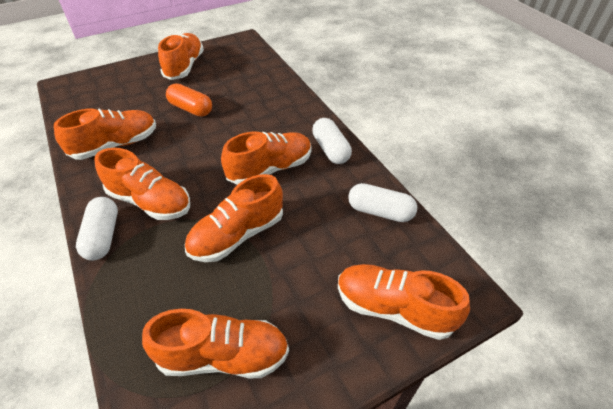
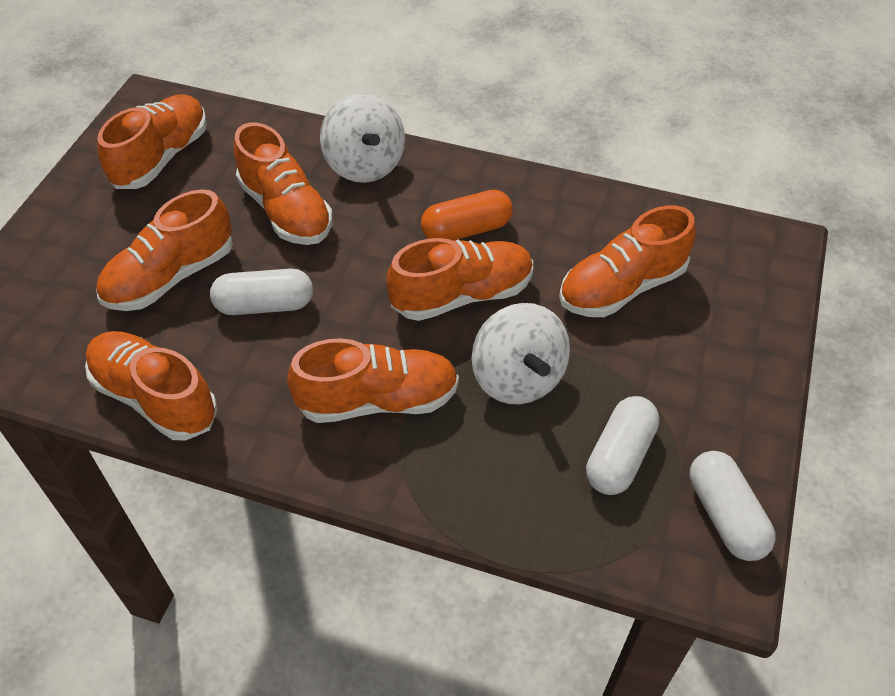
white spinning top: 0 -> 2

